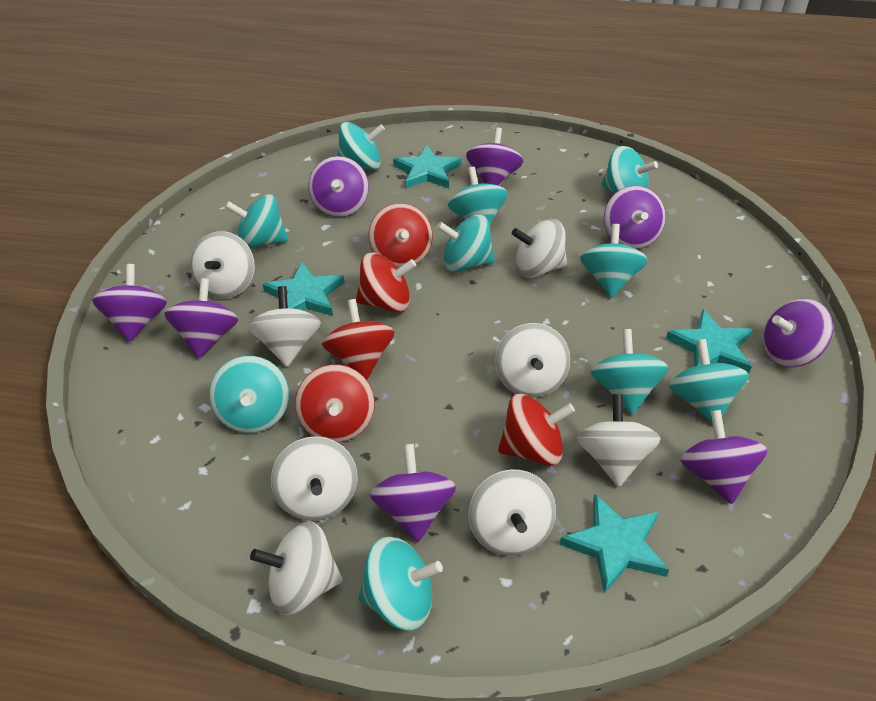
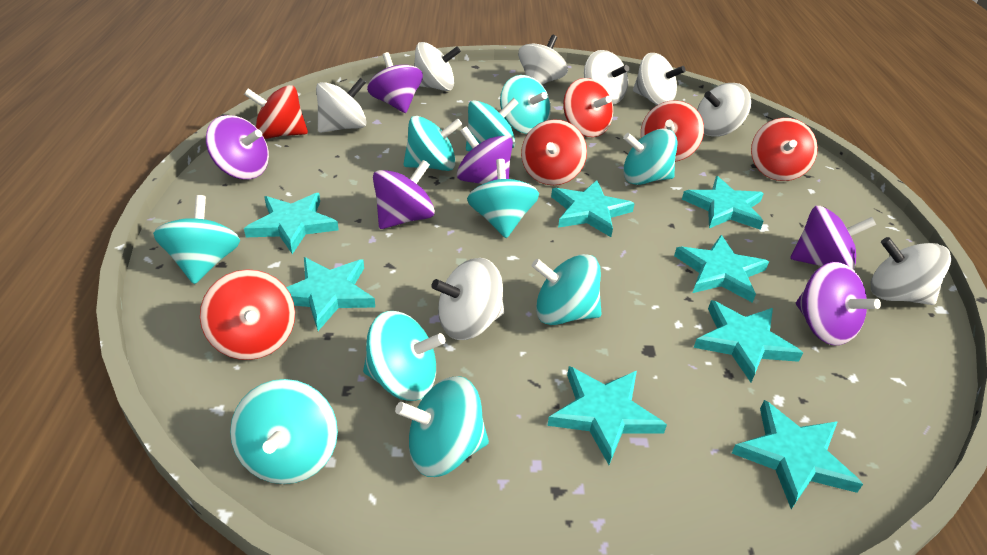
purple spinning top: 8 -> 6
red spinning top: 5 -> 6
turquoise star: 4 -> 8

